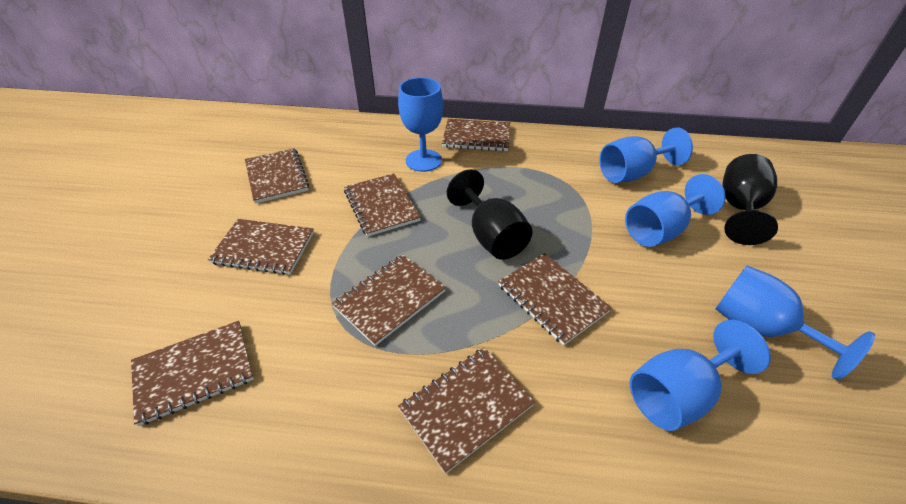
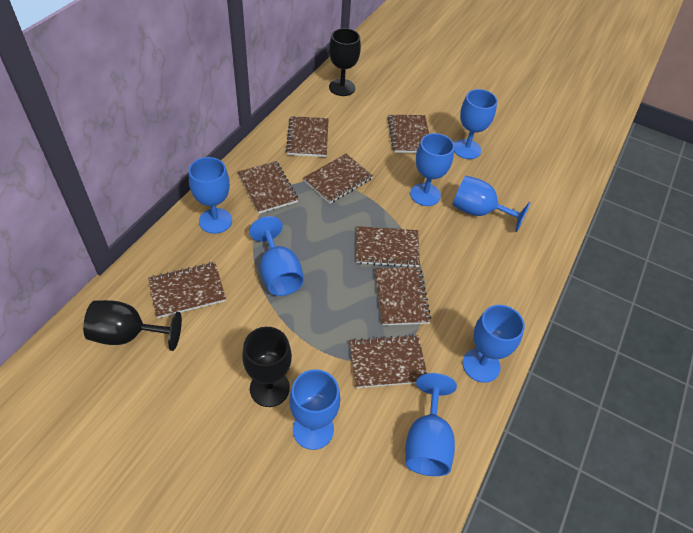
black goblet: 2 -> 3
blue goblet: 5 -> 8

